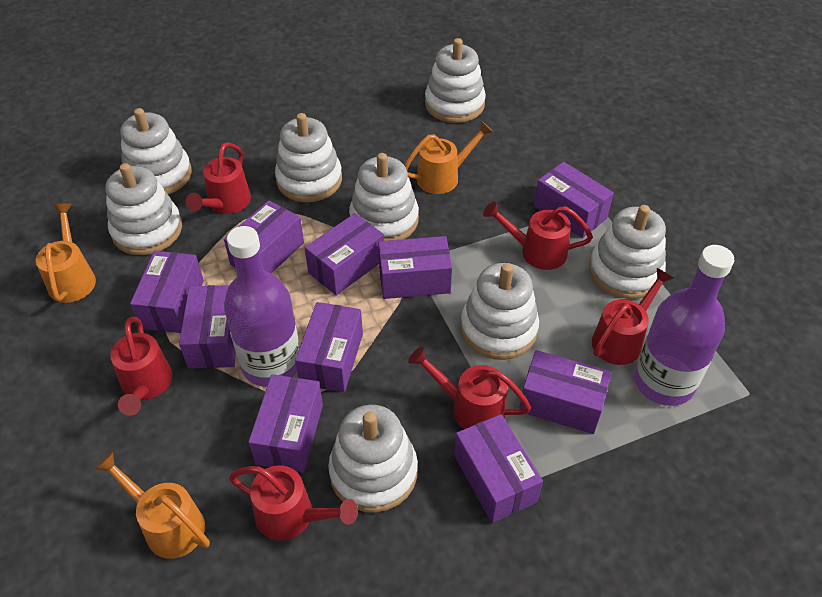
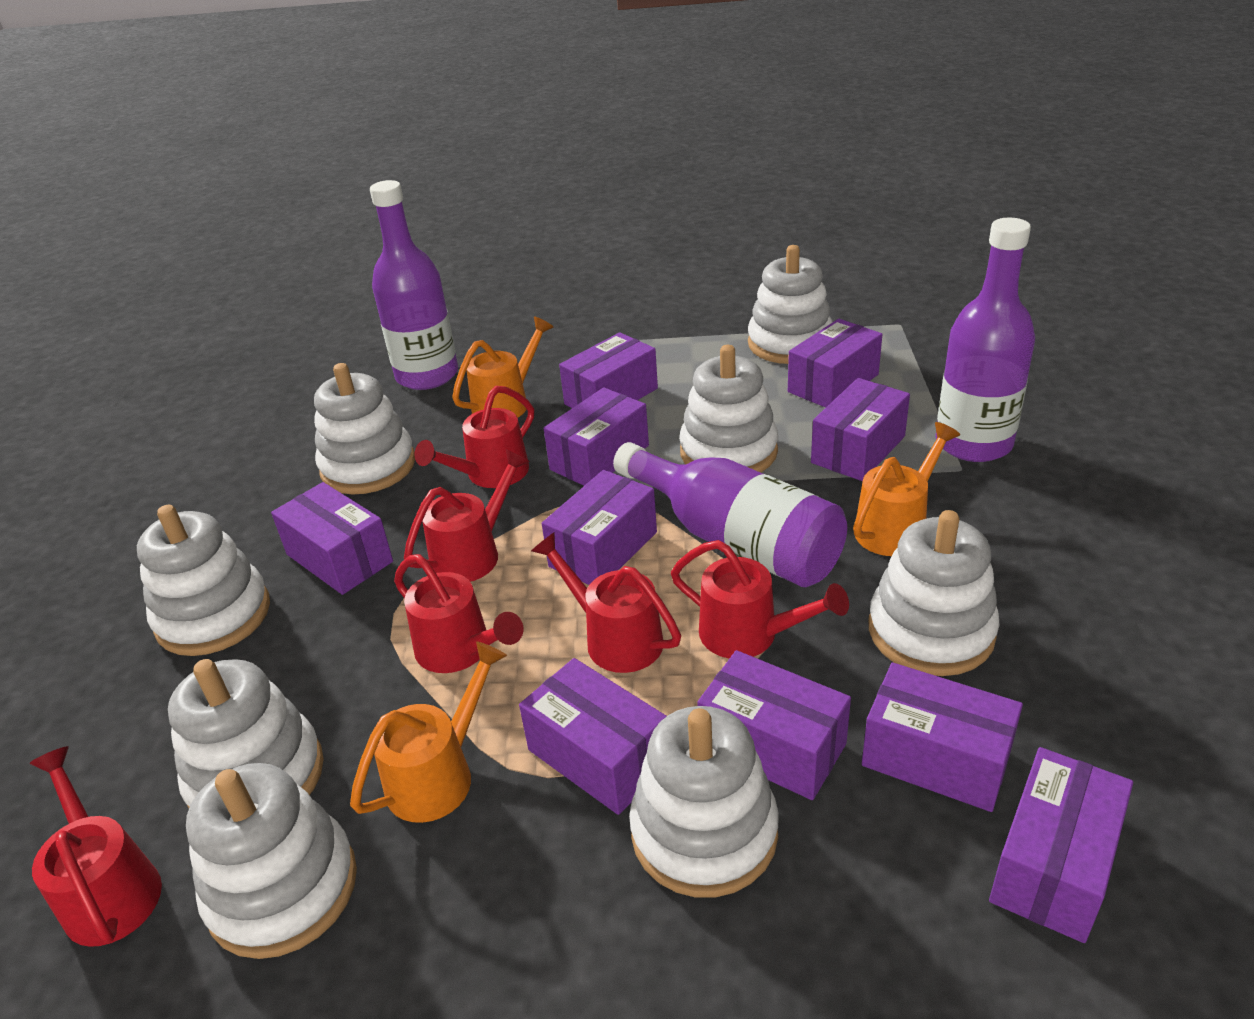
purple bottle: 2 -> 3

